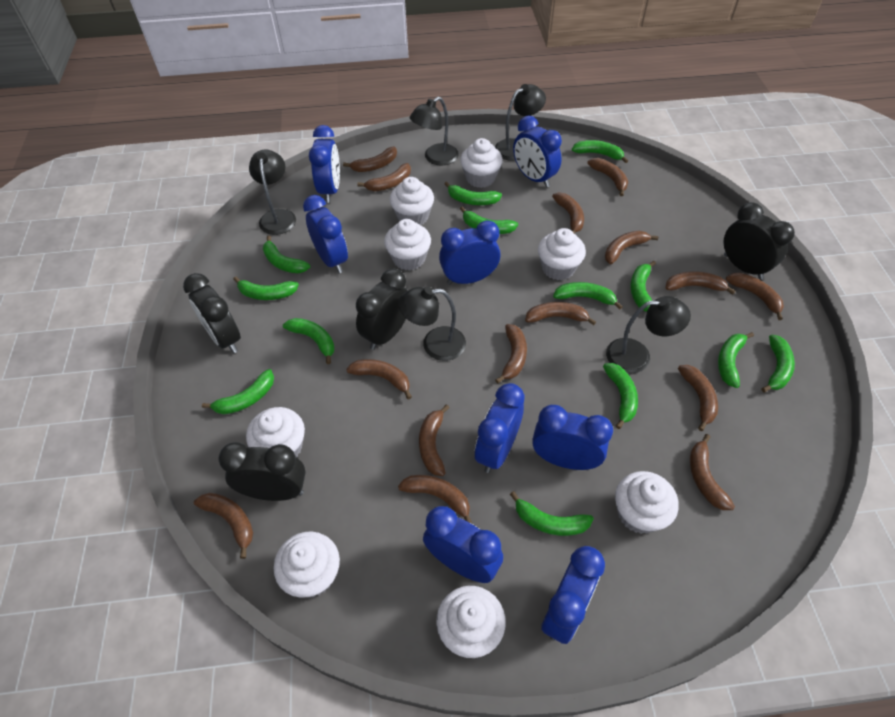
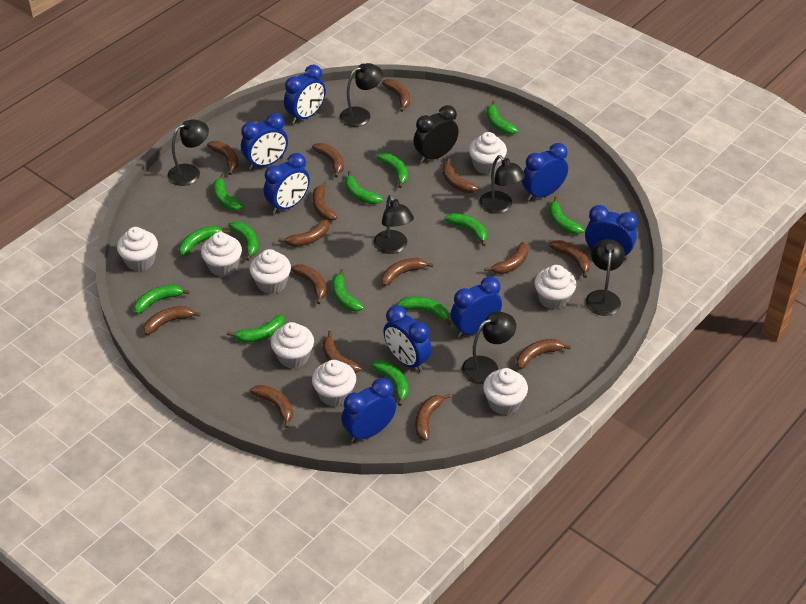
black clock: 4 -> 1
black lamp: 5 -> 6

